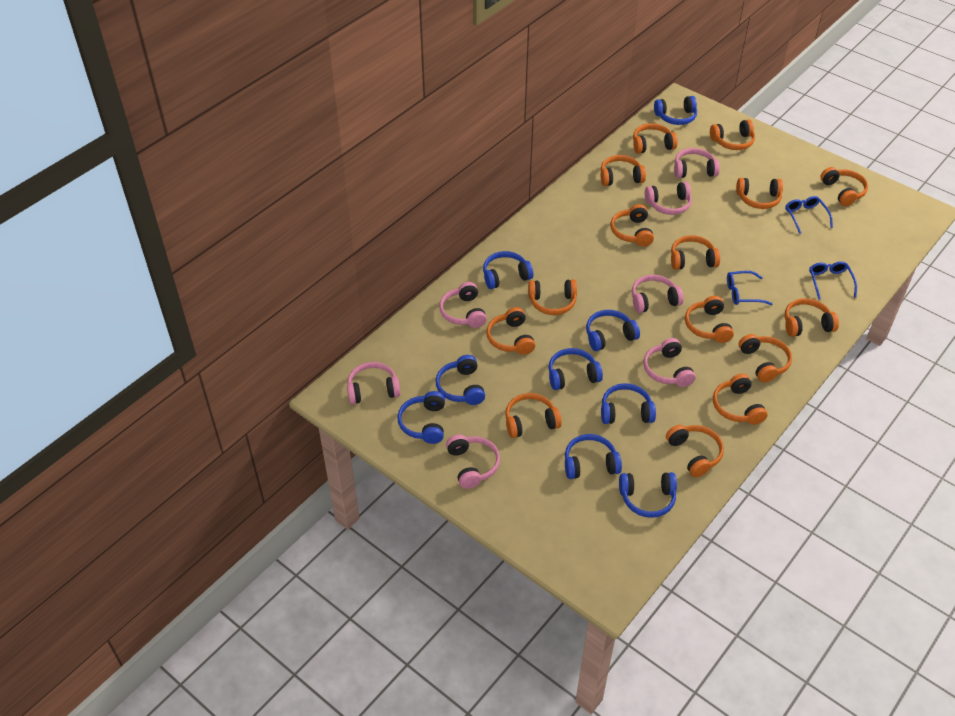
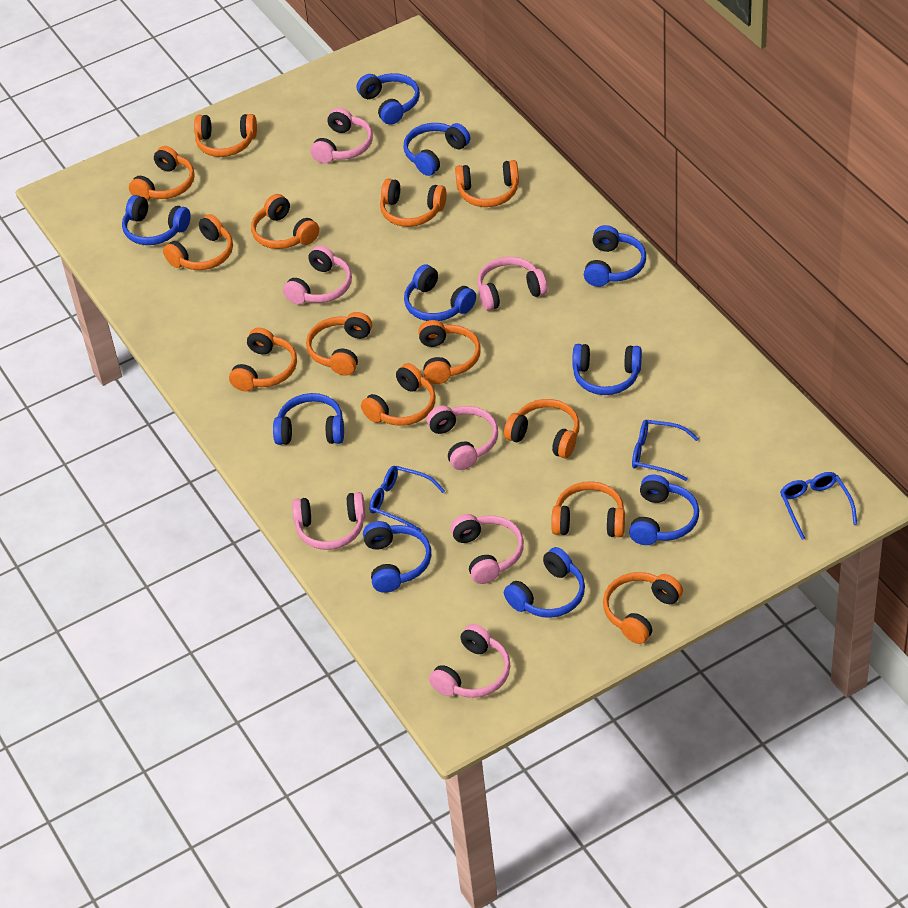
blue headphones: 9 -> 10
orange headphones: 15 -> 13

